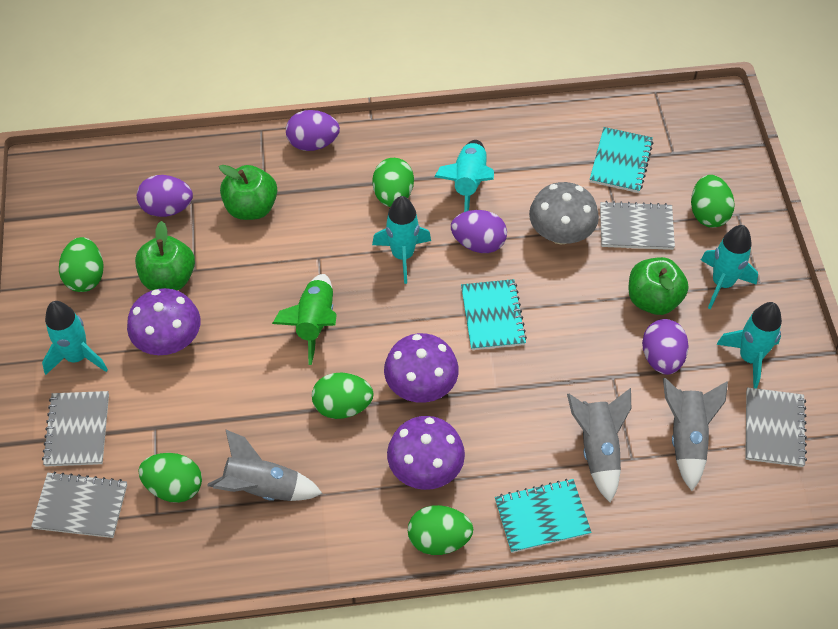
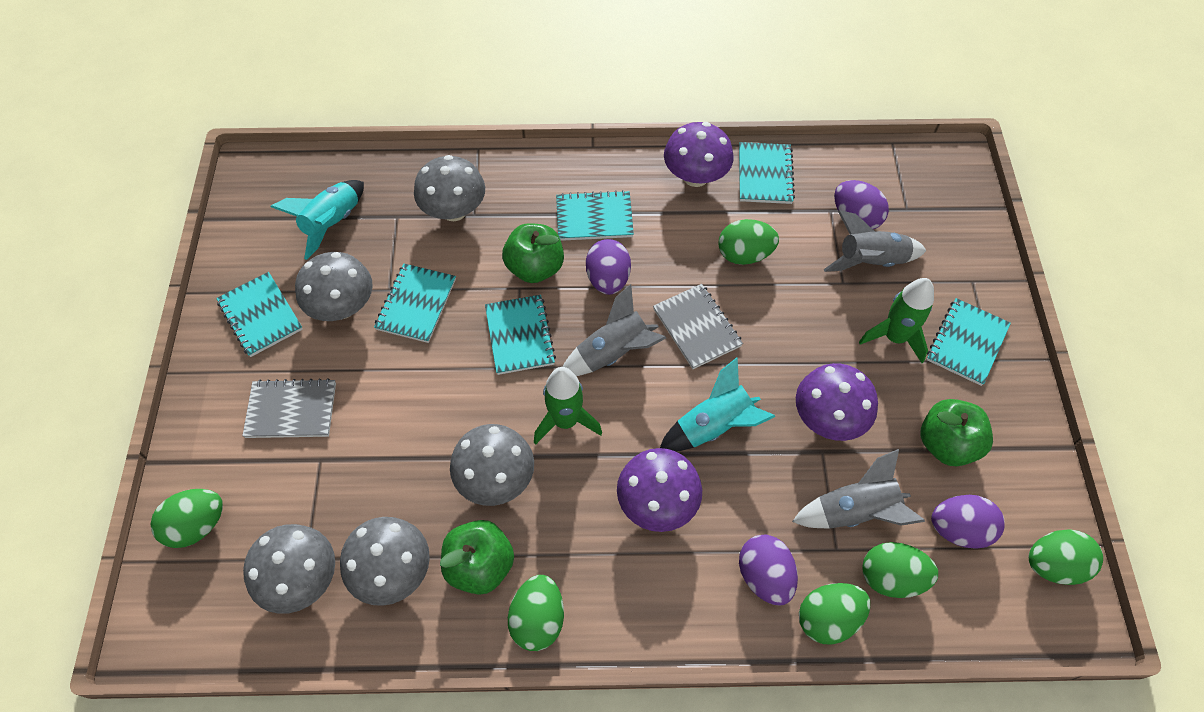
green rocket: 1 -> 2
grey mushroom: 1 -> 5
grey notebook: 4 -> 2
turquoise notebook: 3 -> 6
turquoise rocket: 5 -> 2

